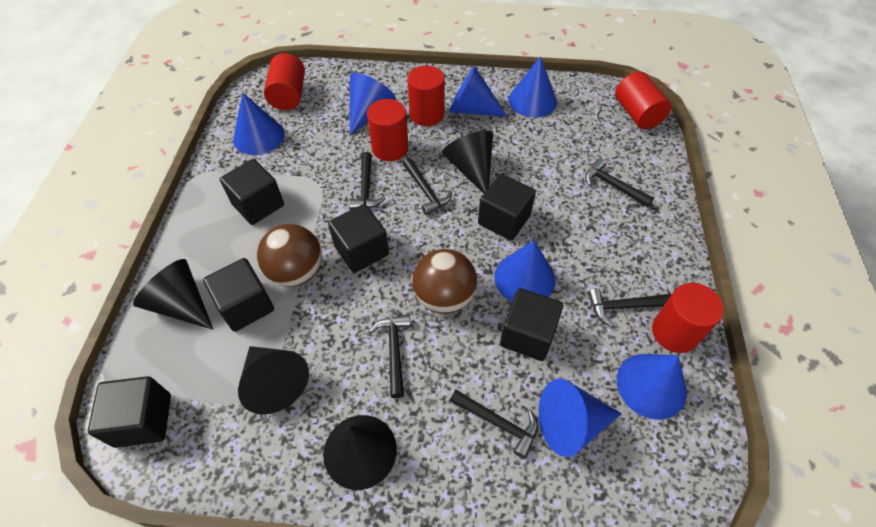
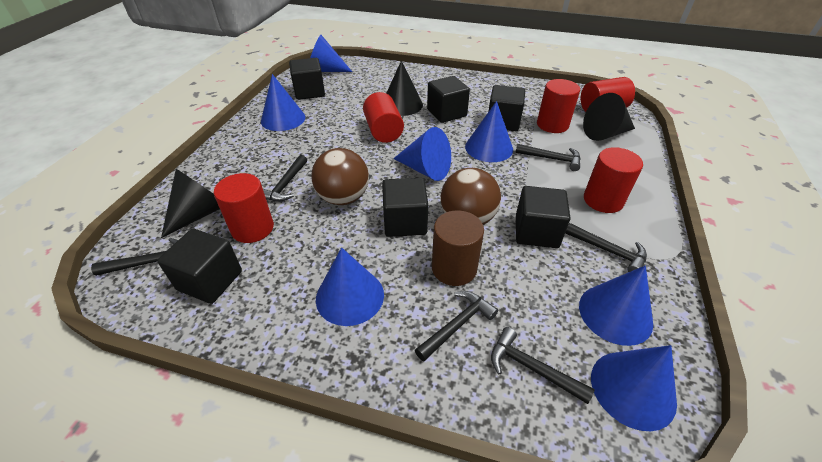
black cone: 4 -> 3
brown cylinder: 0 -> 1

